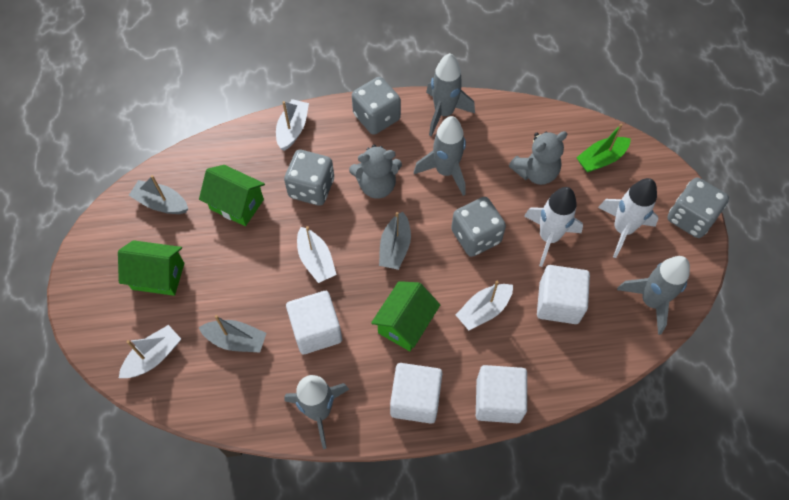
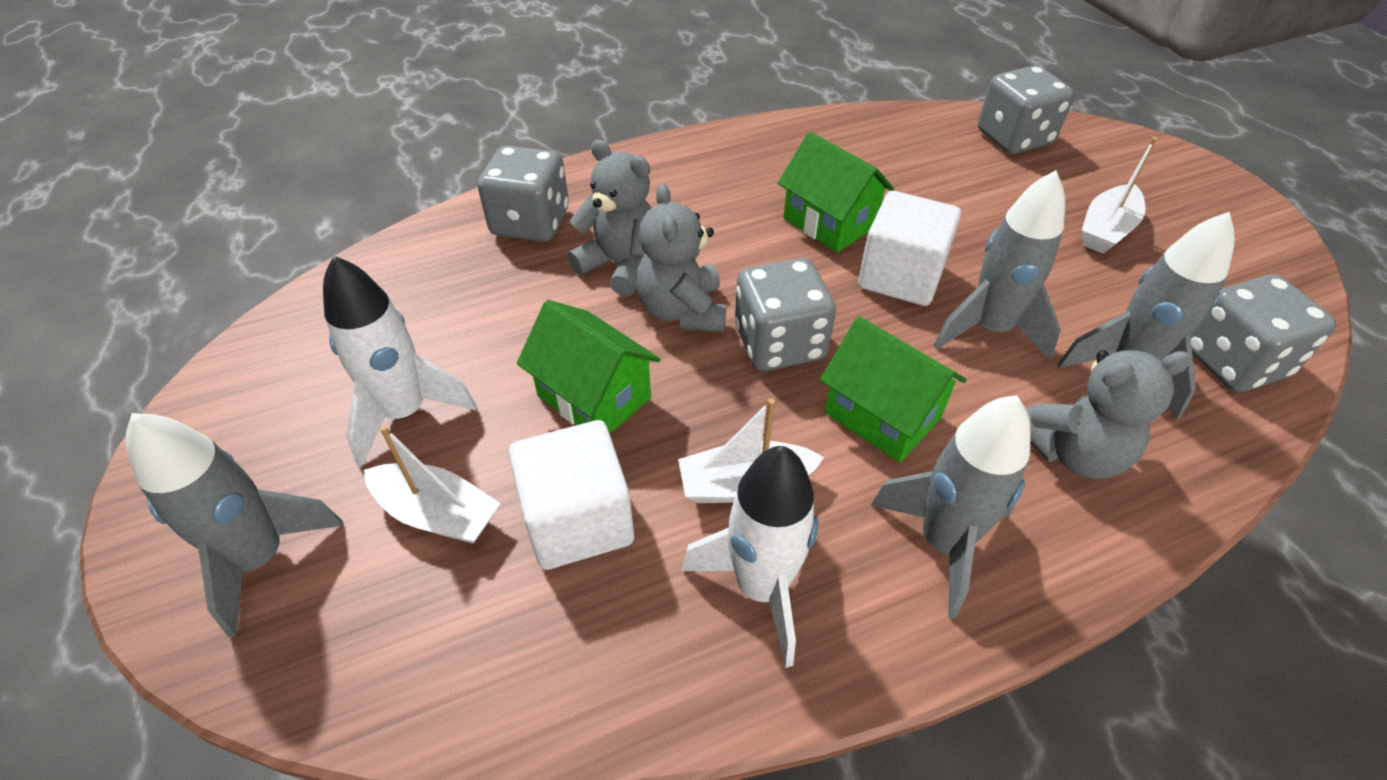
green boat: 1 -> 0
grey boat: 3 -> 0
grey teddy bear: 2 -> 3
white boat: 4 -> 3
white cube: 4 -> 2

